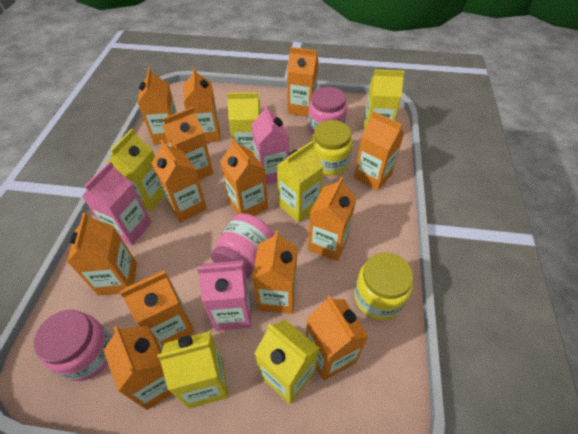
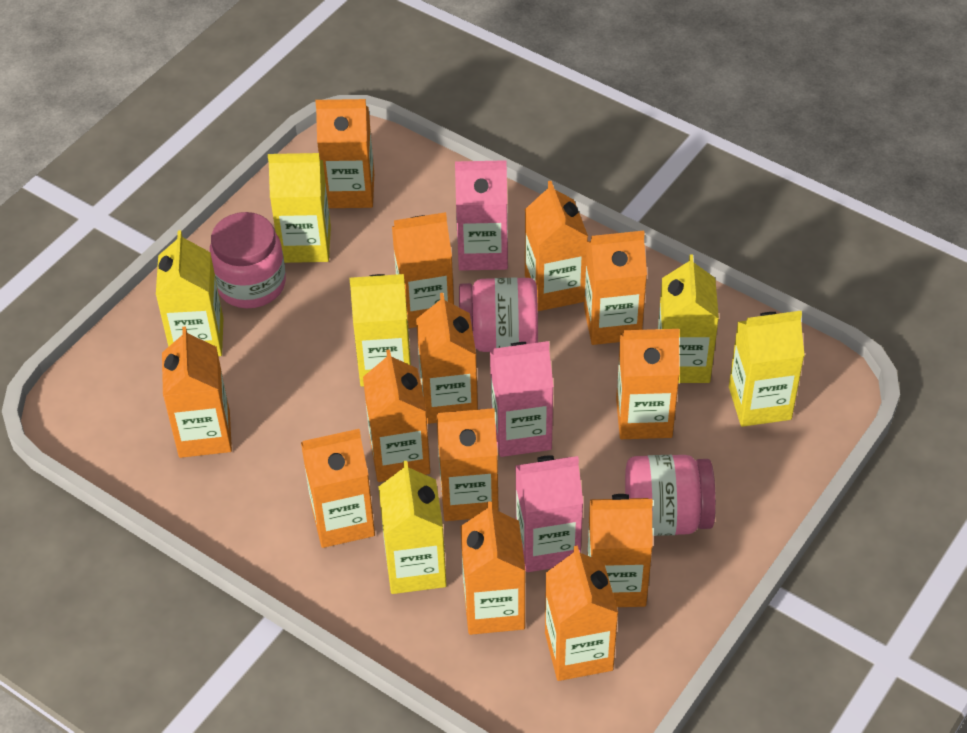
yellow jar: 2 -> 0

